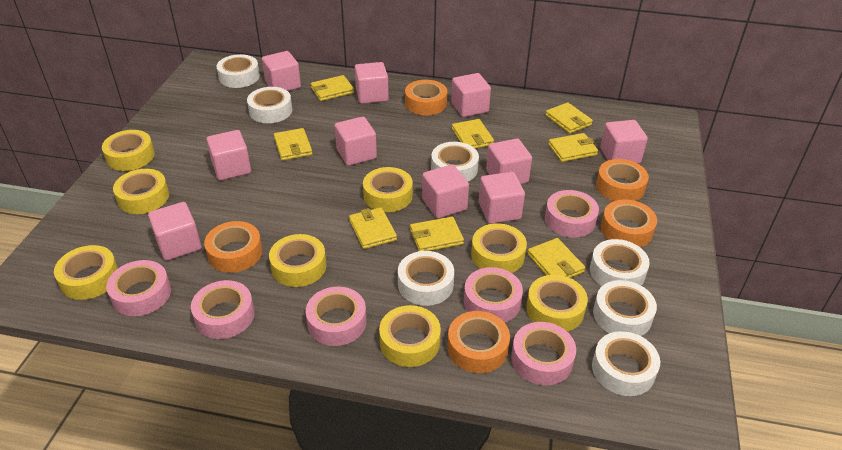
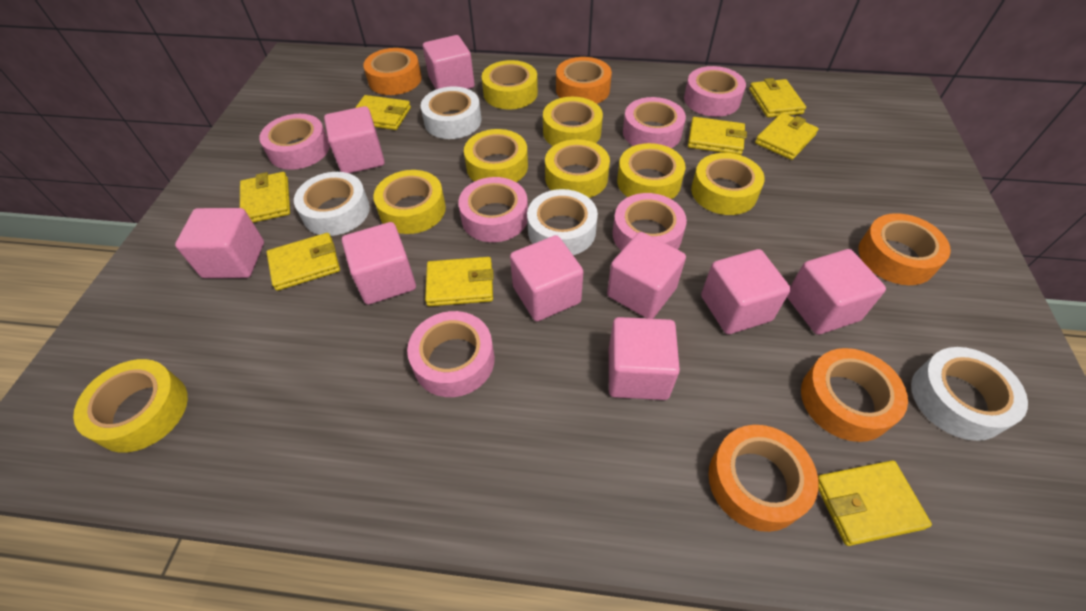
pink cube: 10 -> 9
white tape: 7 -> 4

